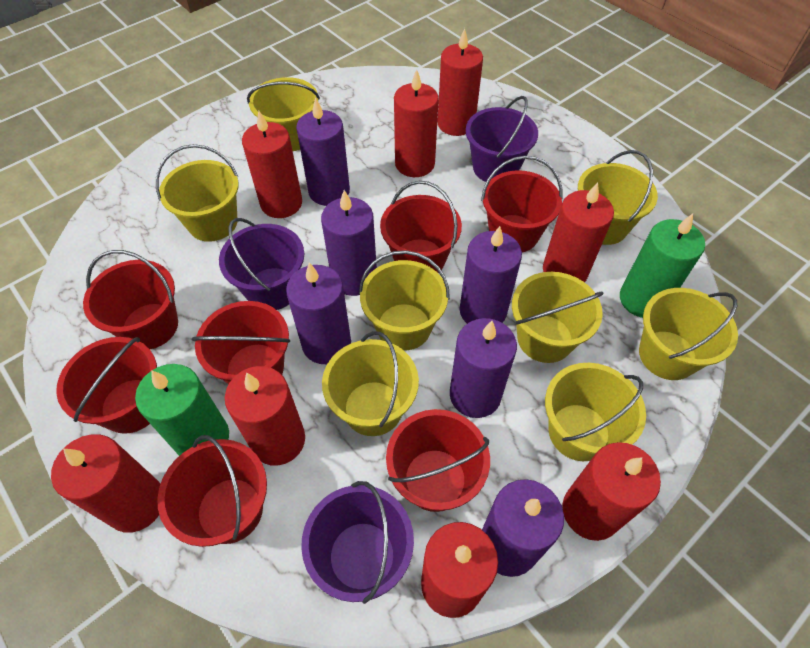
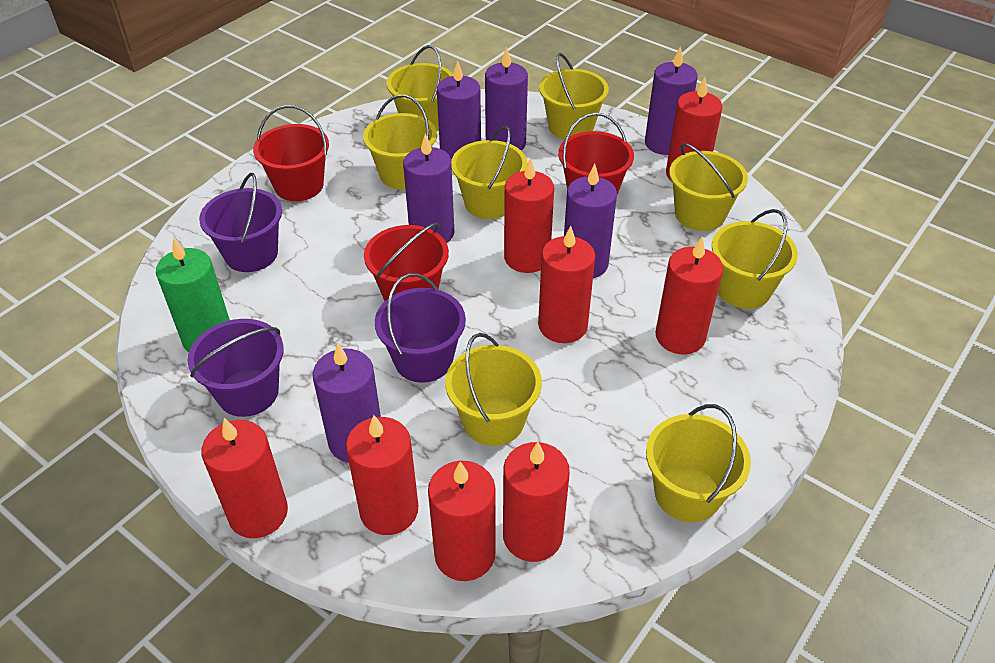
green candle: 2 -> 1
red bucket: 7 -> 3

